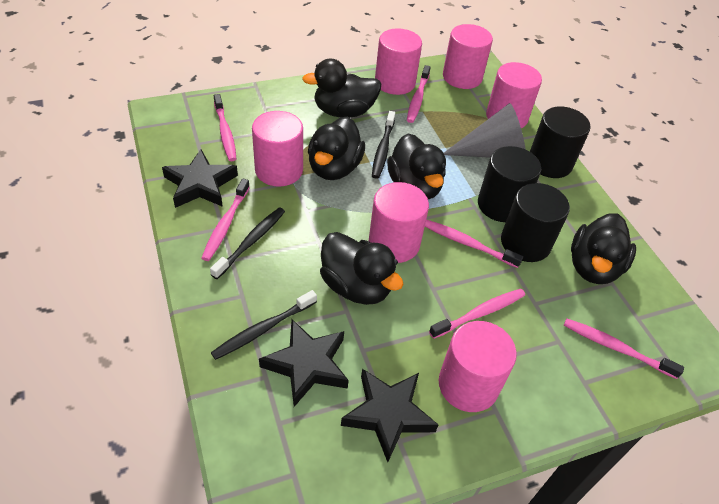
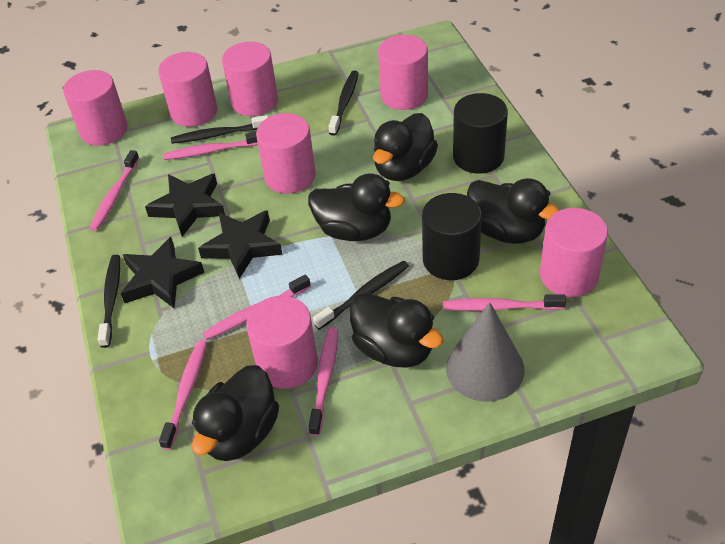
black cylinder: 3 -> 2
black toothbrush: 3 -> 4
pink cylinder: 6 -> 7

